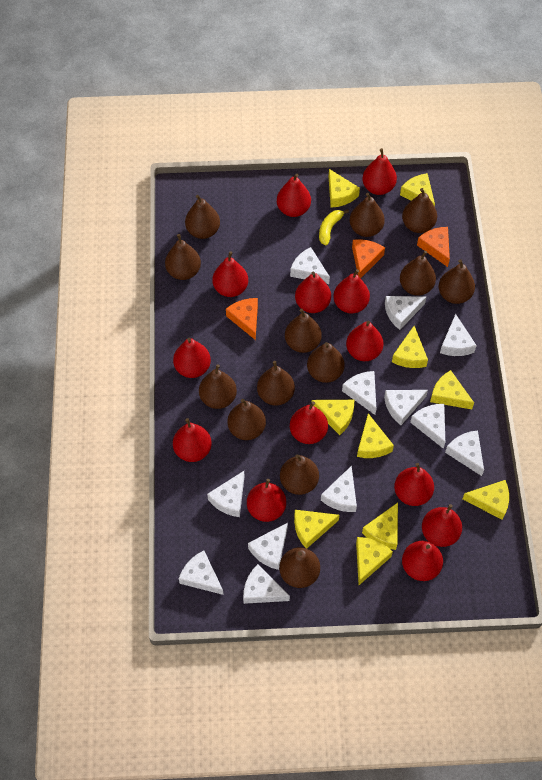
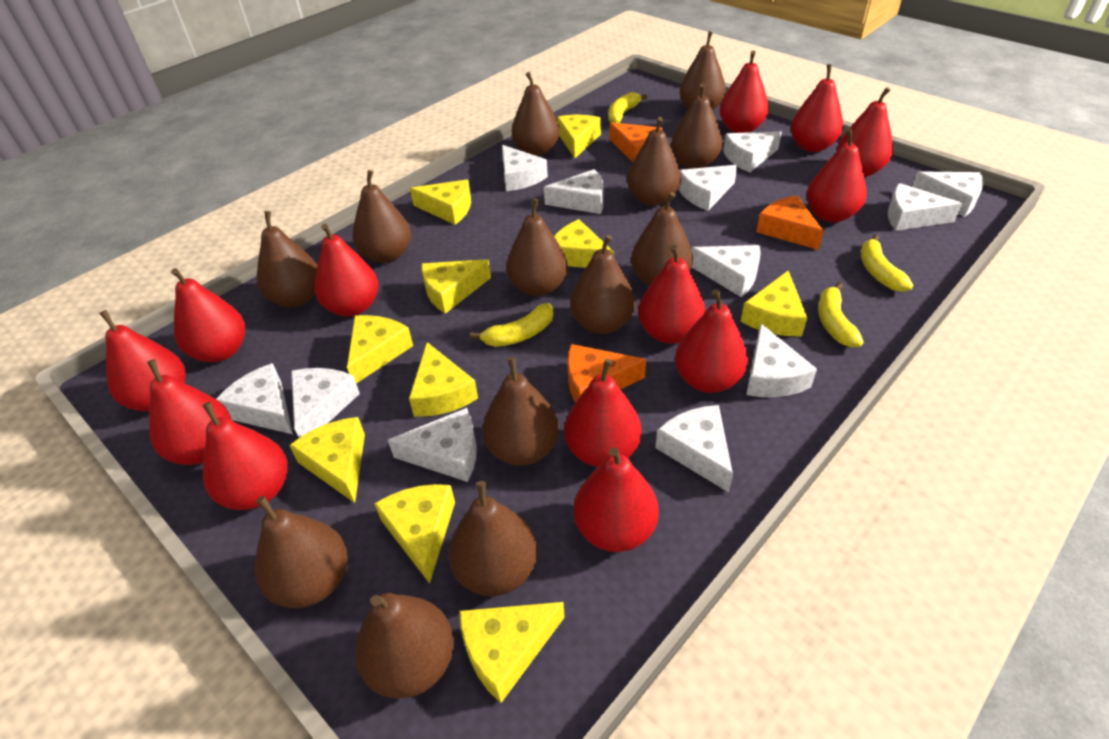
yellow banana: 1 -> 4

